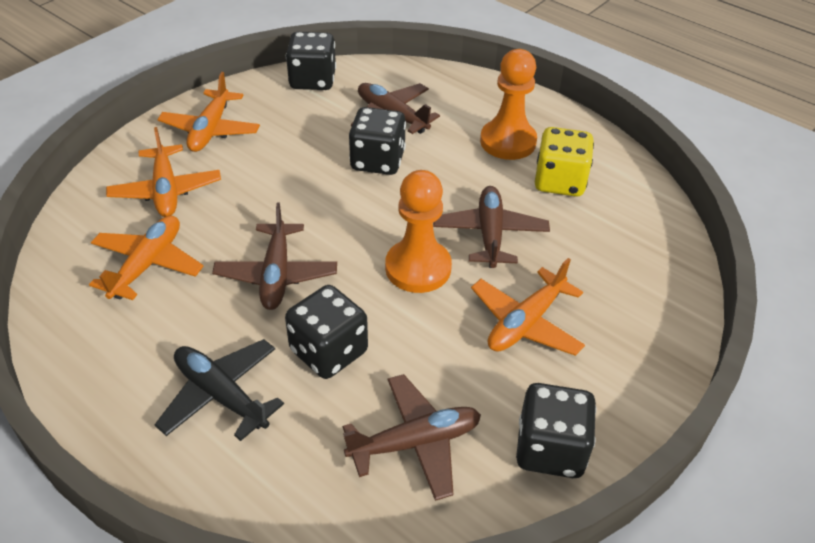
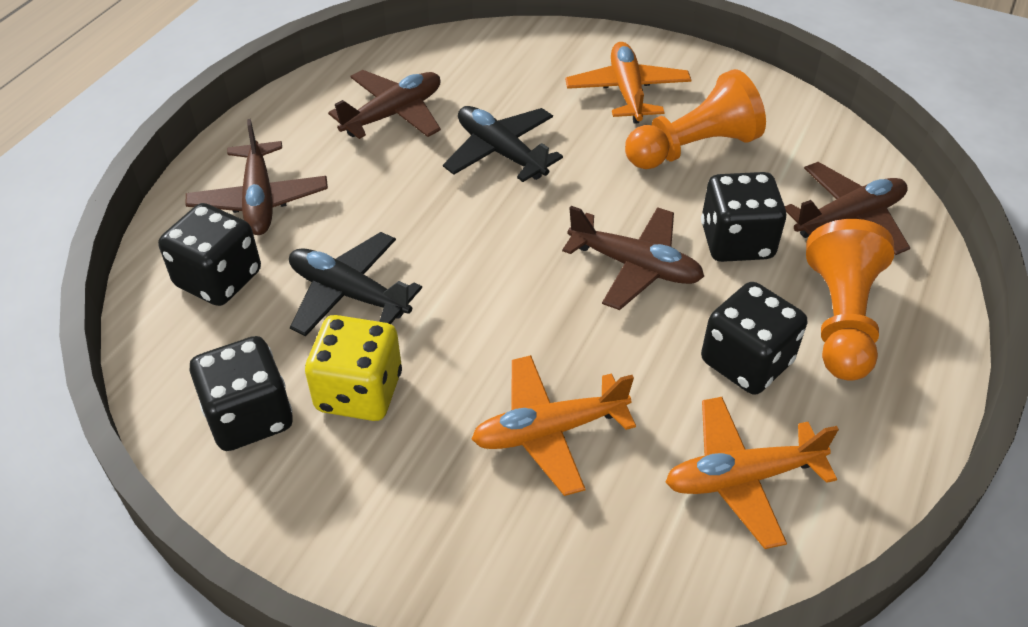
black plane: 1 -> 2
orange plane: 4 -> 3

